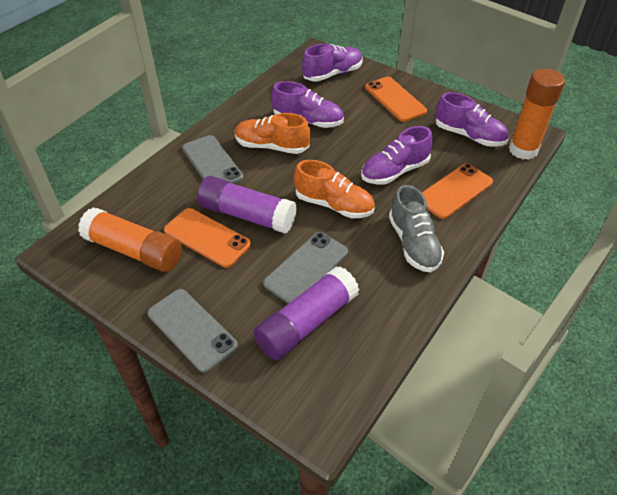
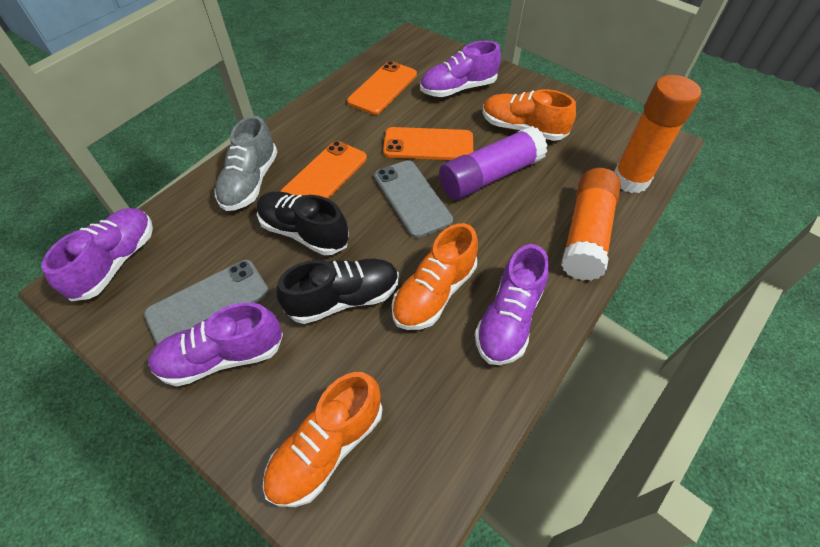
black shoe: 0 -> 2
grey phone: 3 -> 2
orange shoe: 2 -> 3
purple glue stick: 2 -> 1

